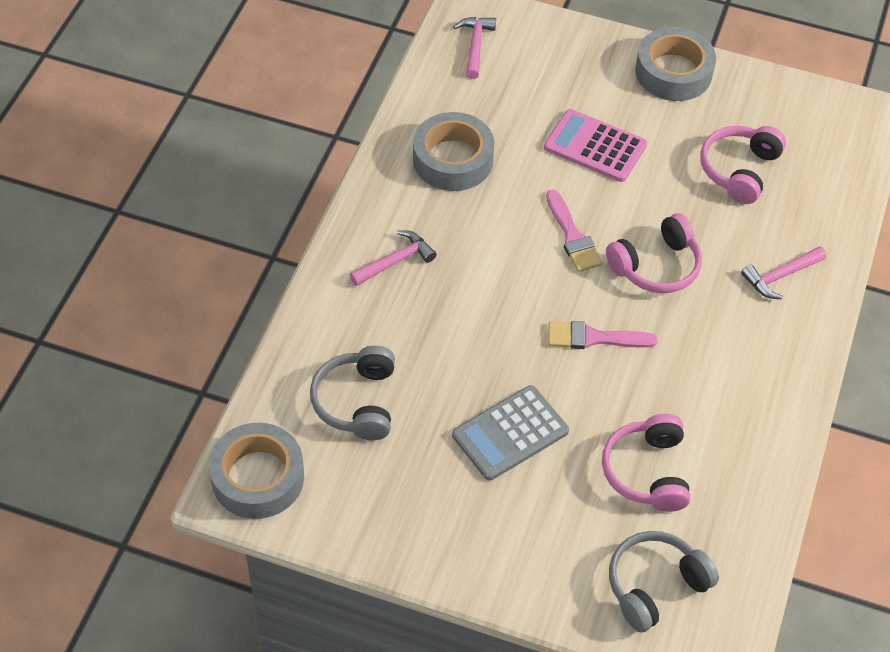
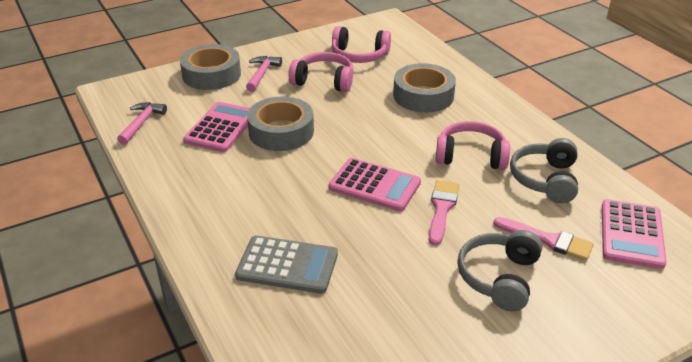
pink calculator: 1 -> 3
pink hammer: 3 -> 2

